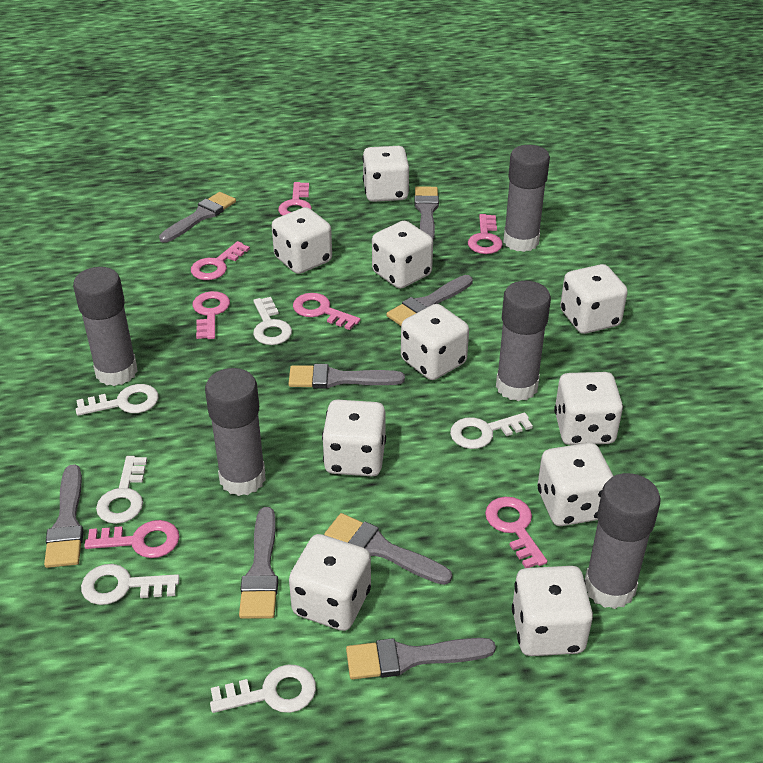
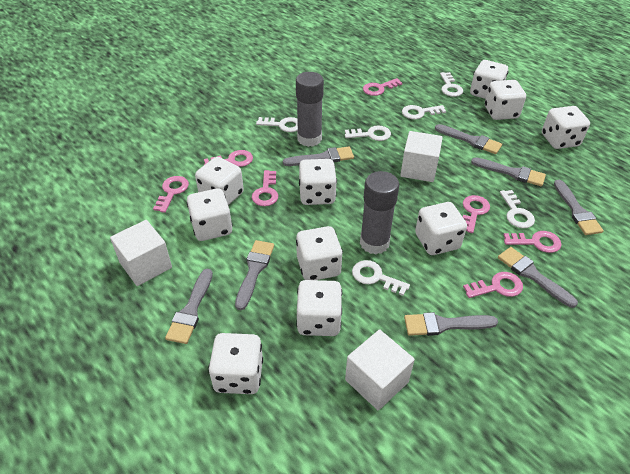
grey glue stick: 5 -> 2
white cube: 0 -> 3

